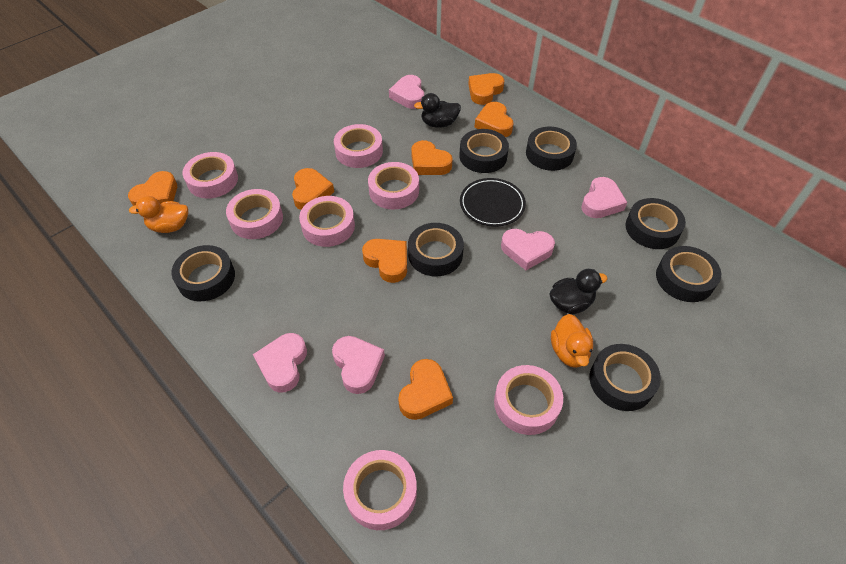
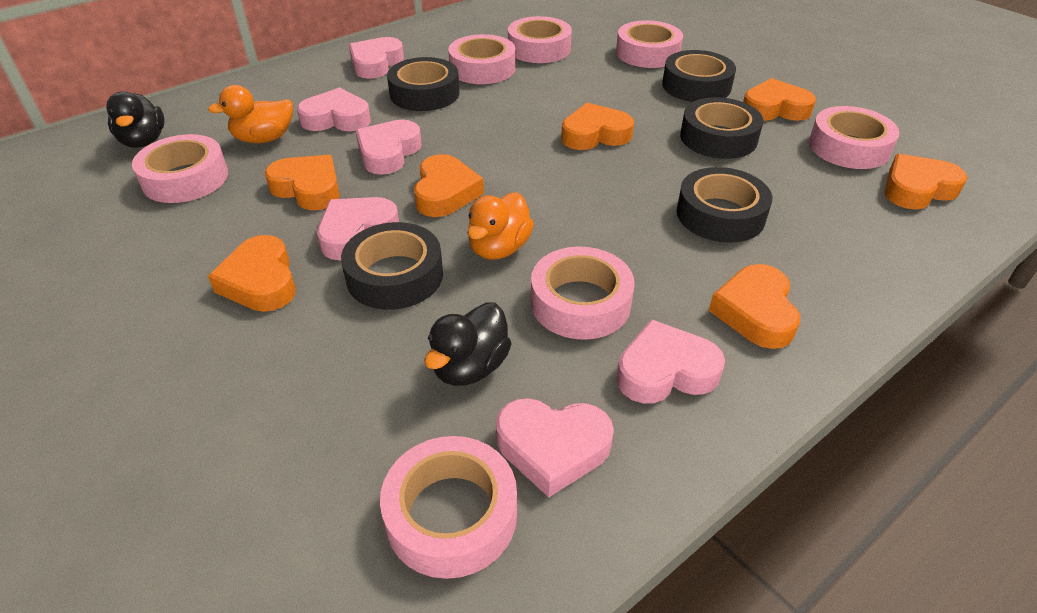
black plate: 1 -> 0
black tape: 7 -> 5
pink heart: 5 -> 6

